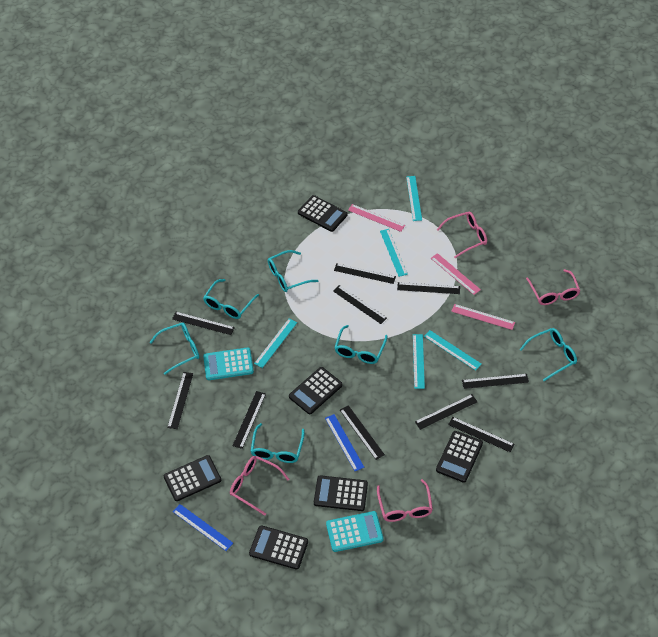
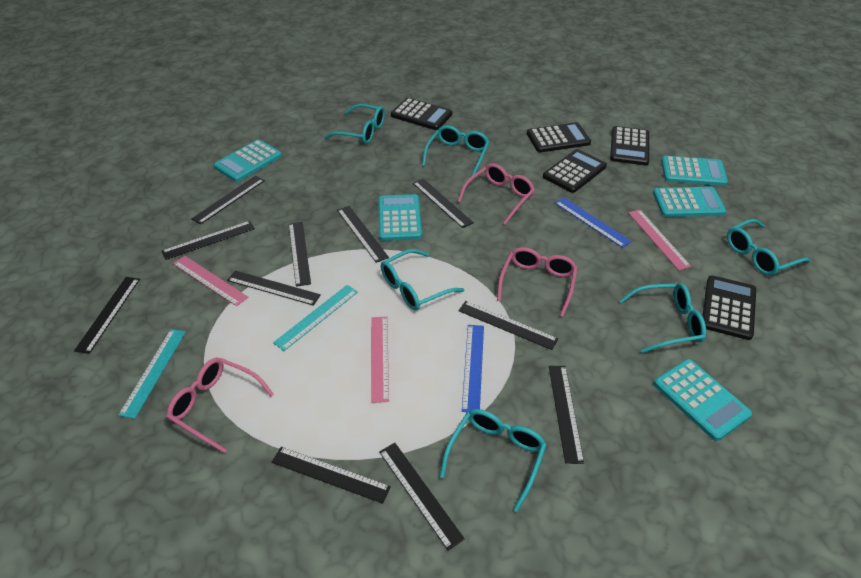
black calculator: 6 -> 5
black ruler: 10 -> 11
pink glasses: 4 -> 3
turquoise calculator: 2 -> 5
turquoise ruler: 5 -> 2

